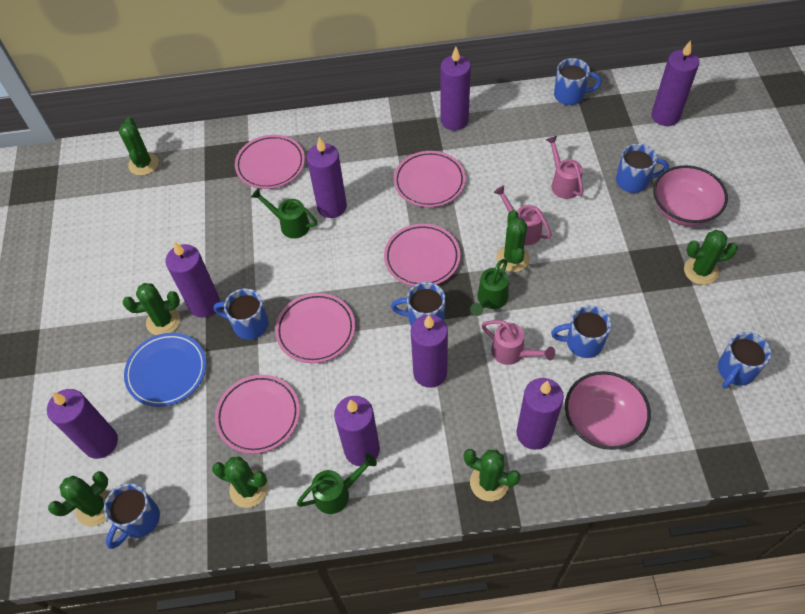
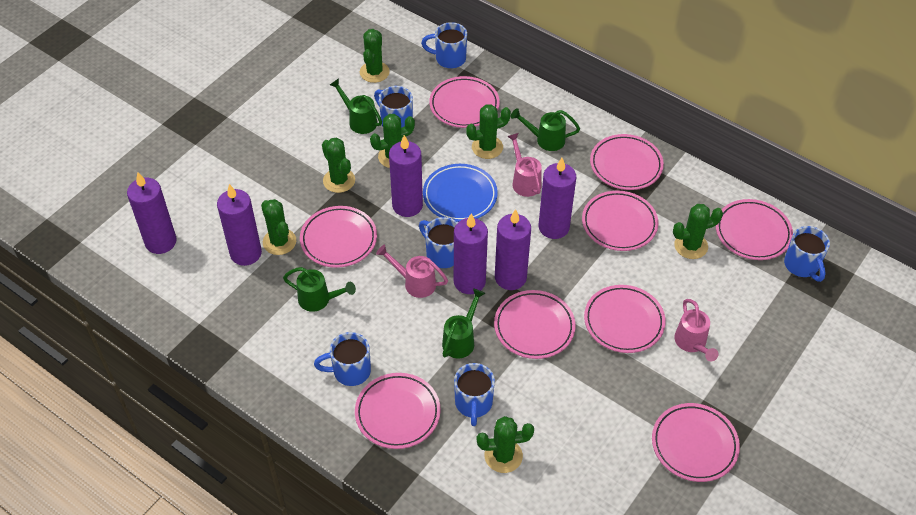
blue mug: 7 -> 6
green watering can: 3 -> 4
pink bowl: 2 -> 0
pink plate: 5 -> 9
purple candle: 8 -> 6

